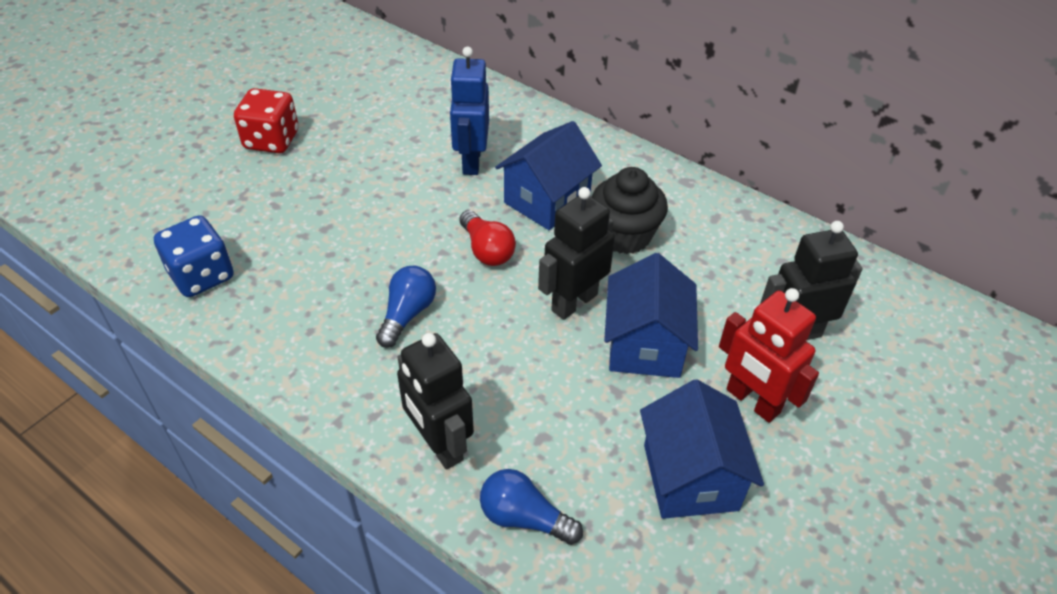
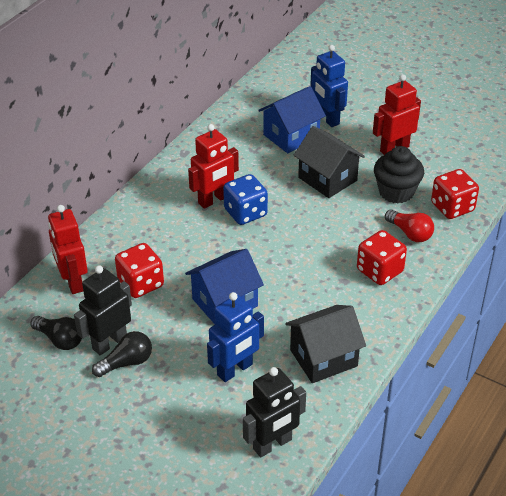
black house: 0 -> 2
black light bulb: 0 -> 2
black robot: 3 -> 2
blue house: 3 -> 2
blue light bulb: 2 -> 0
blue robot: 1 -> 2
red dice: 1 -> 3
red robot: 1 -> 3

